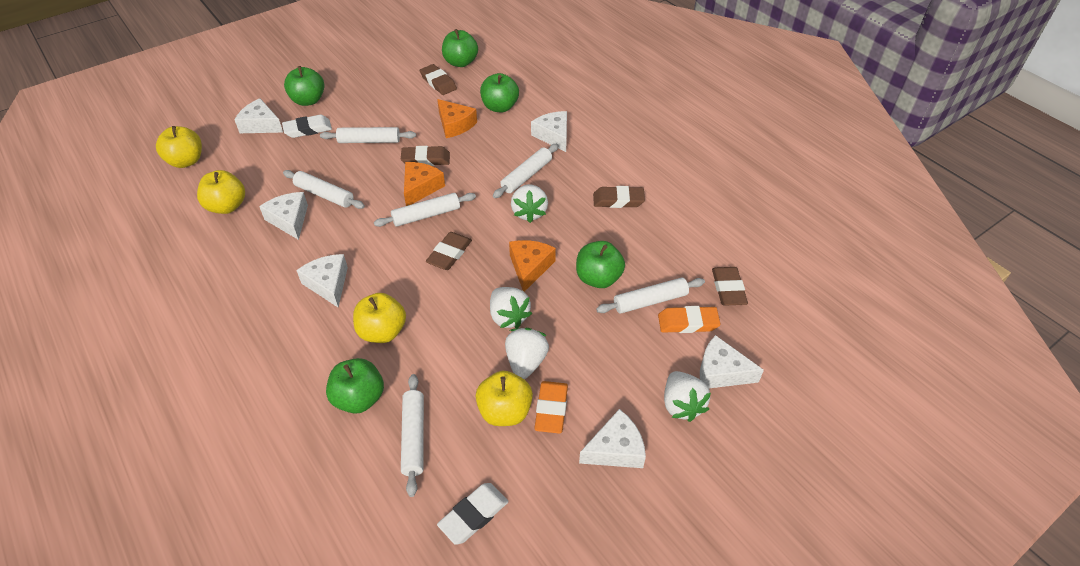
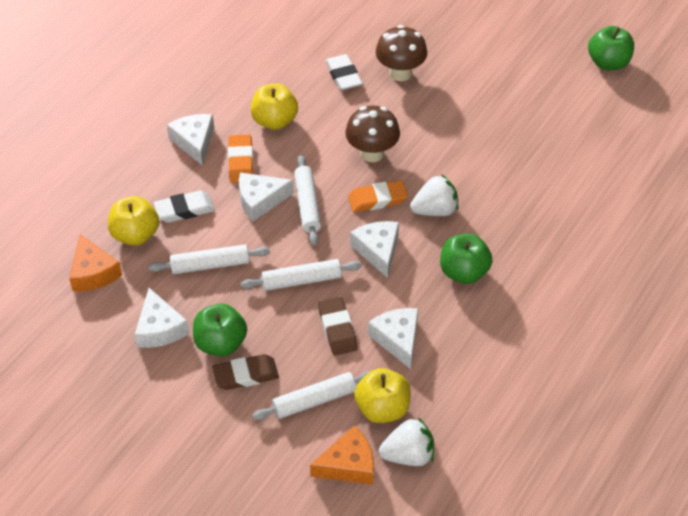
brown eraser: 5 -> 2
brown mushroom: 0 -> 2
green apple: 5 -> 3
orange cheese: 3 -> 2
white cheese: 6 -> 5
white rolling pin: 6 -> 4
white strawberry: 4 -> 2
yellow apple: 4 -> 3

